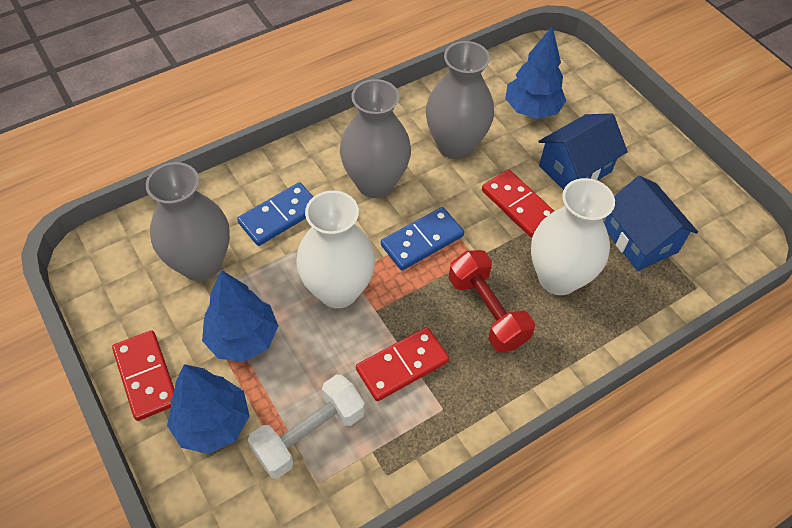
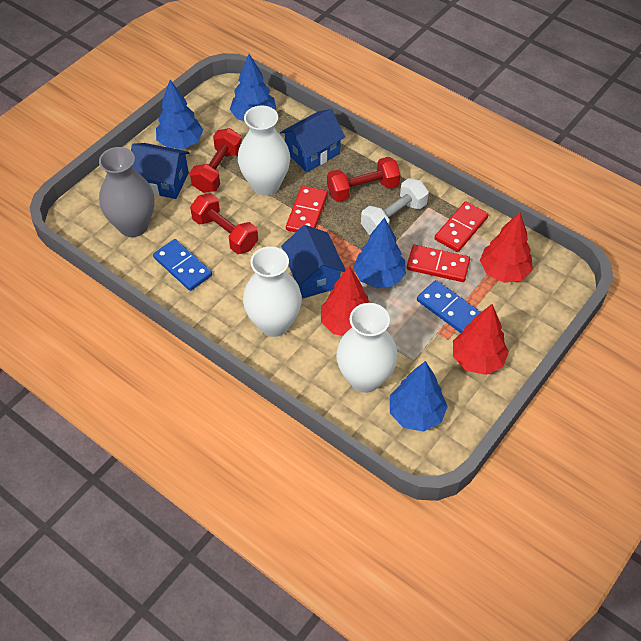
blue house: 2 -> 3
blue tree: 3 -> 4
grey vase: 3 -> 1
red dumbbell: 1 -> 3
red tree: 0 -> 3
white vase: 2 -> 3

